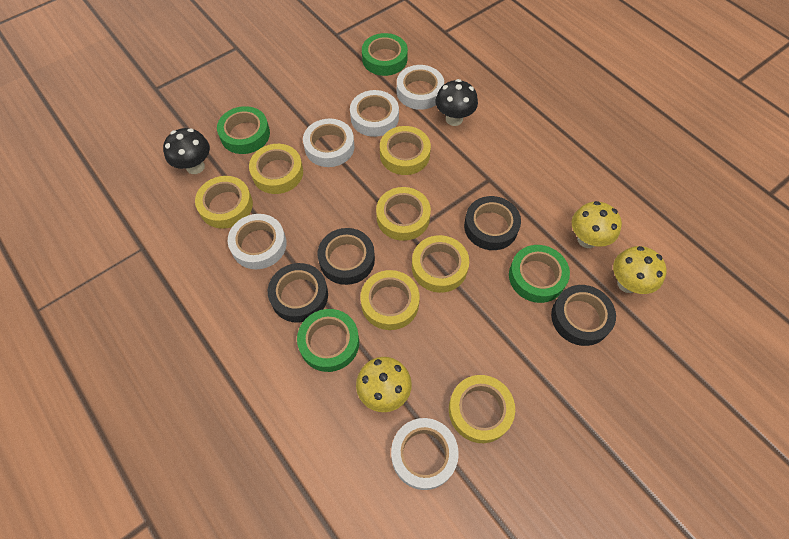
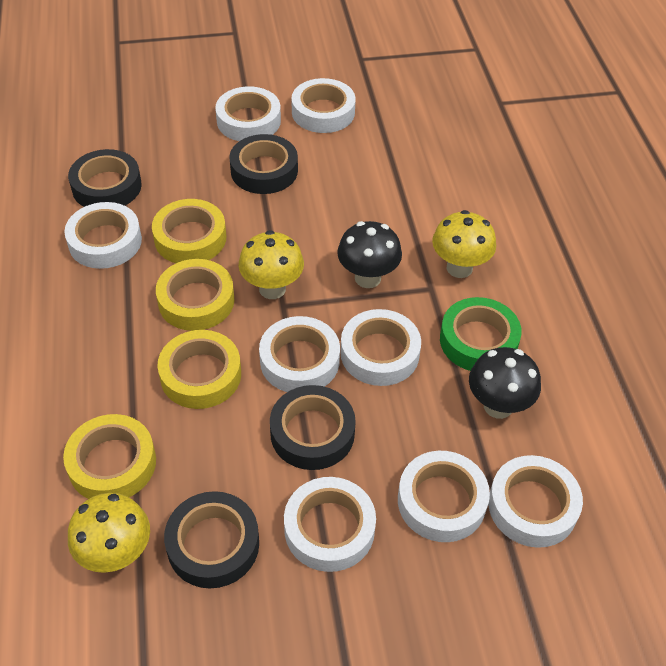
green tape: 4 -> 1
white tape: 5 -> 8
yellow tape: 7 -> 4

